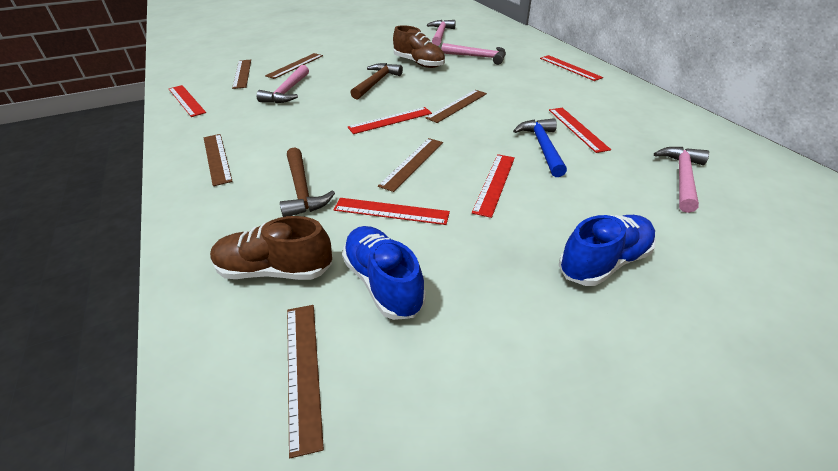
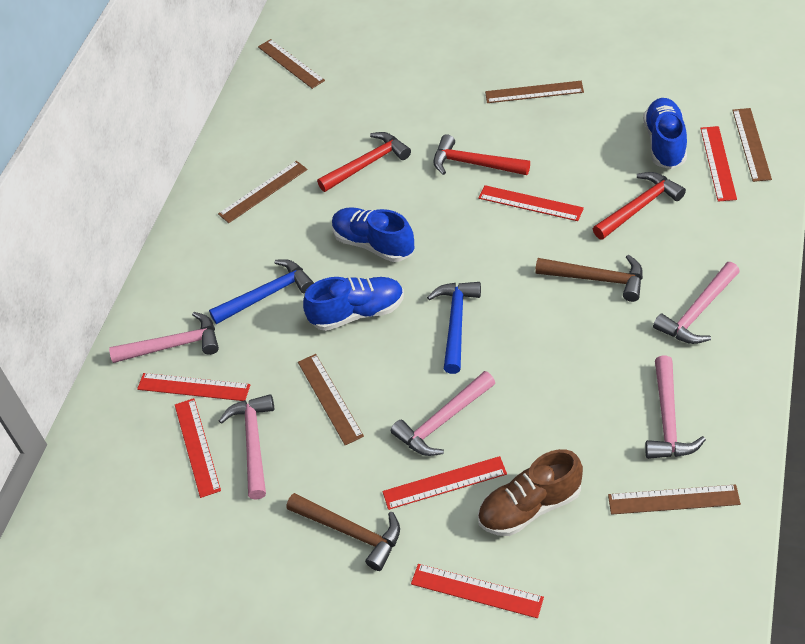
blue hammer: 1 -> 2
blue shoe: 2 -> 3
brown shoe: 2 -> 1
pink hammer: 4 -> 5
red hammer: 0 -> 3

